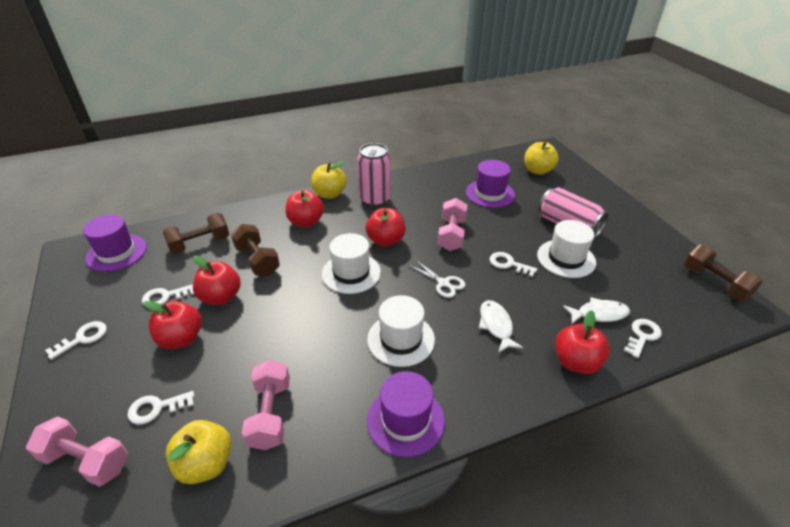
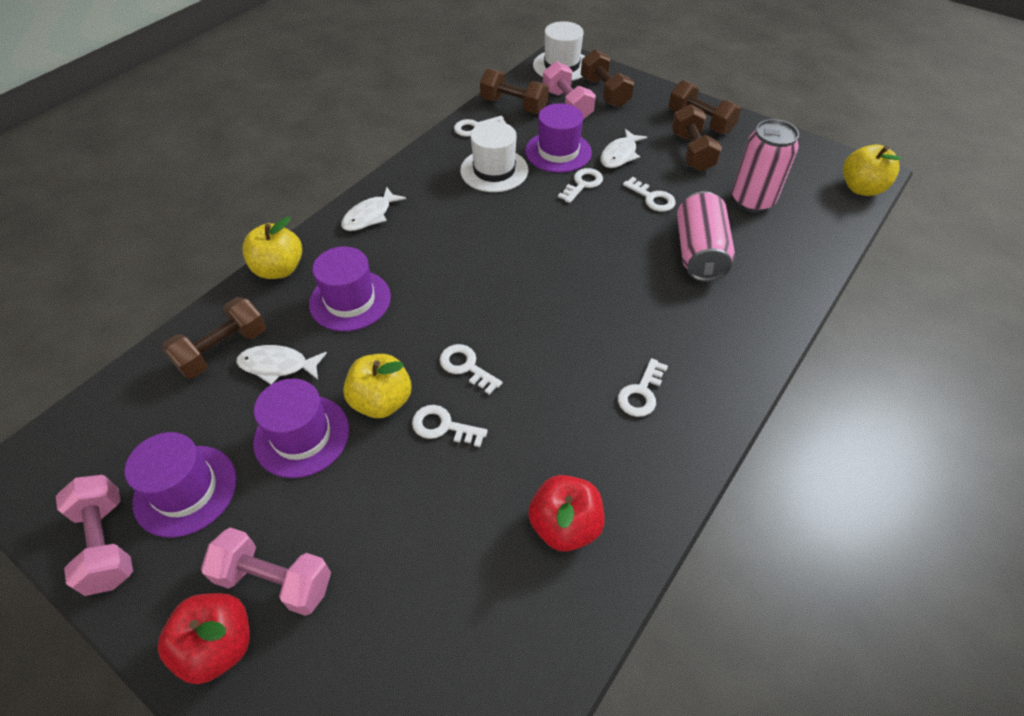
brown dumbbell: 3 -> 5
purple hat: 3 -> 4
red apple: 5 -> 2
white fish: 2 -> 3
white hat: 3 -> 2
white key: 5 -> 6
white scissors: 1 -> 0

